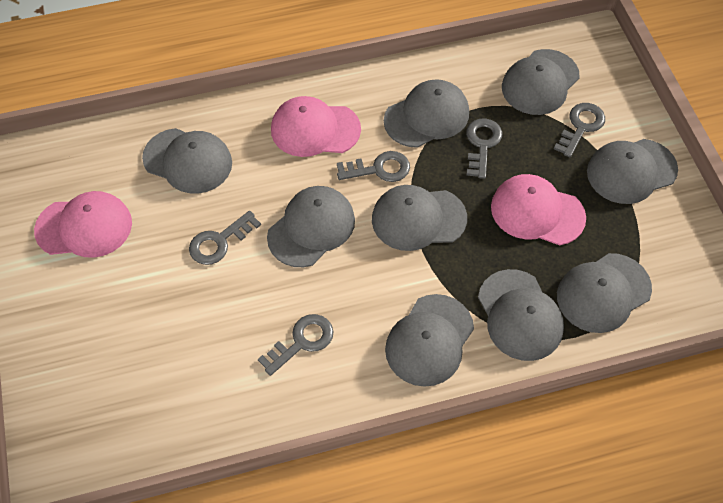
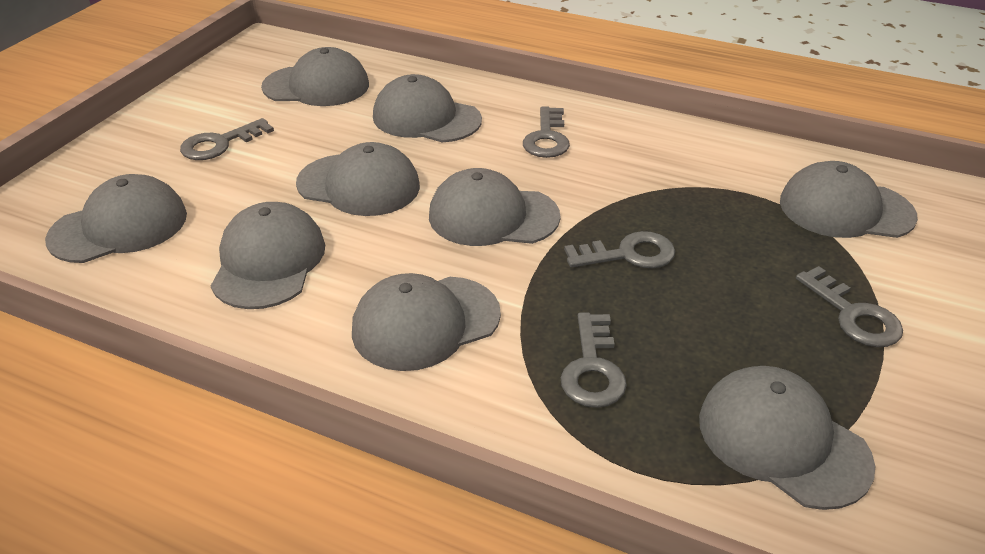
pink cap: 3 -> 0

